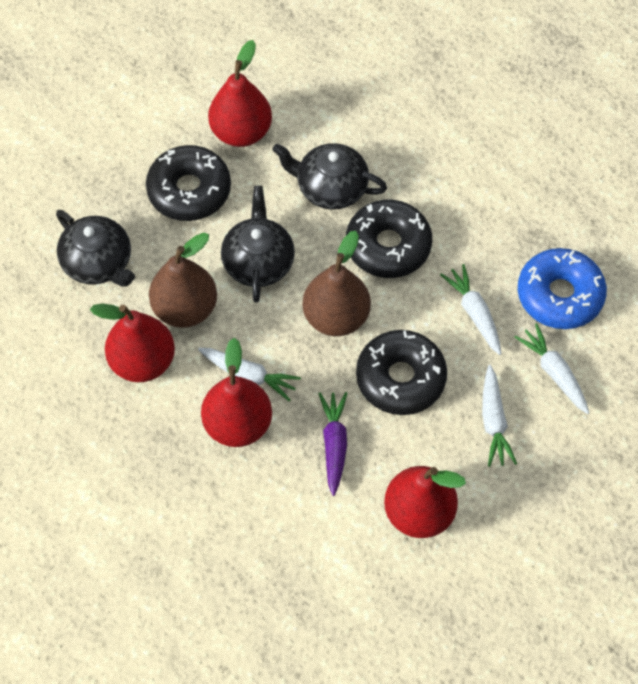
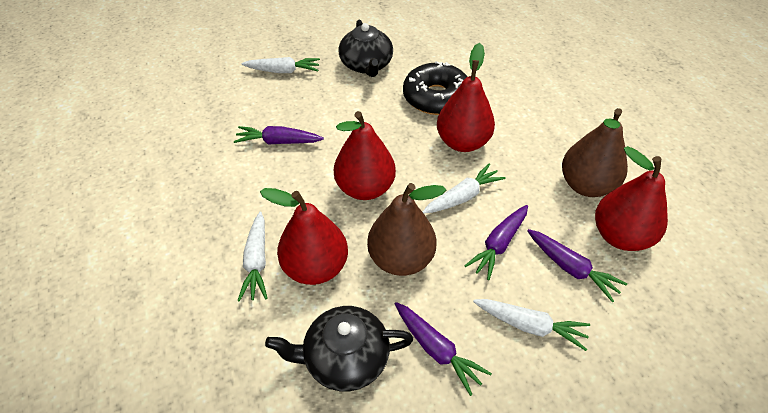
black donut: 3 -> 1
black teapot: 3 -> 2
blue donut: 1 -> 0
purple carrot: 1 -> 4

